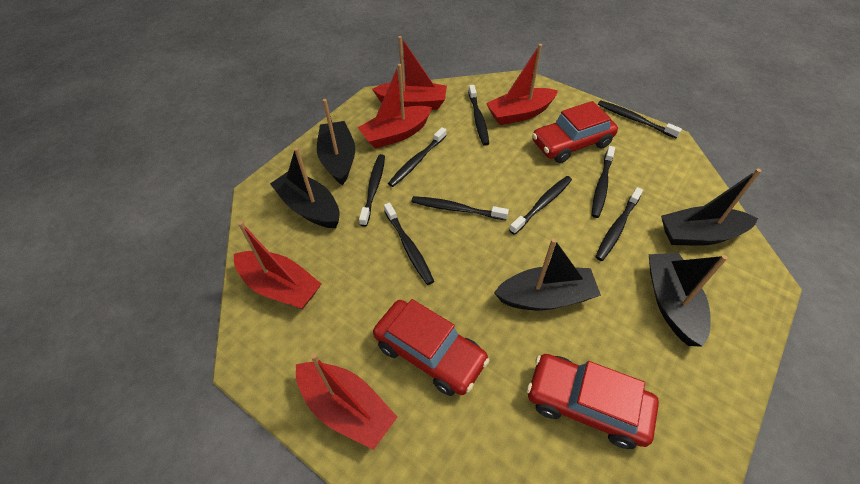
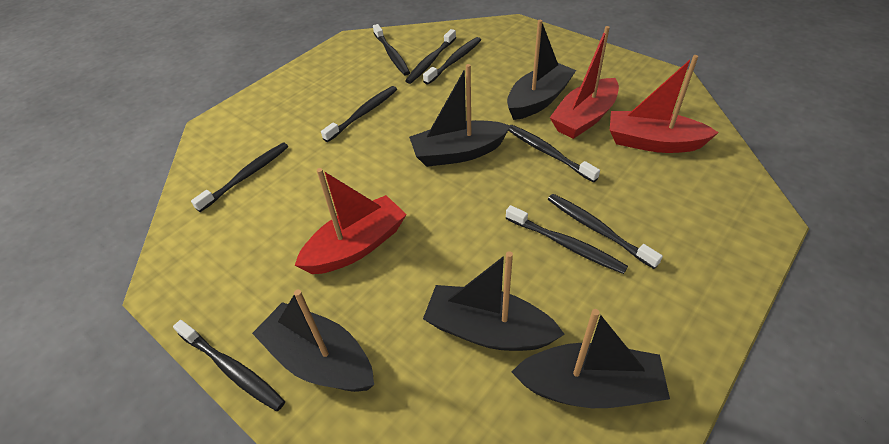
red boat: 5 -> 3
red car: 3 -> 0

